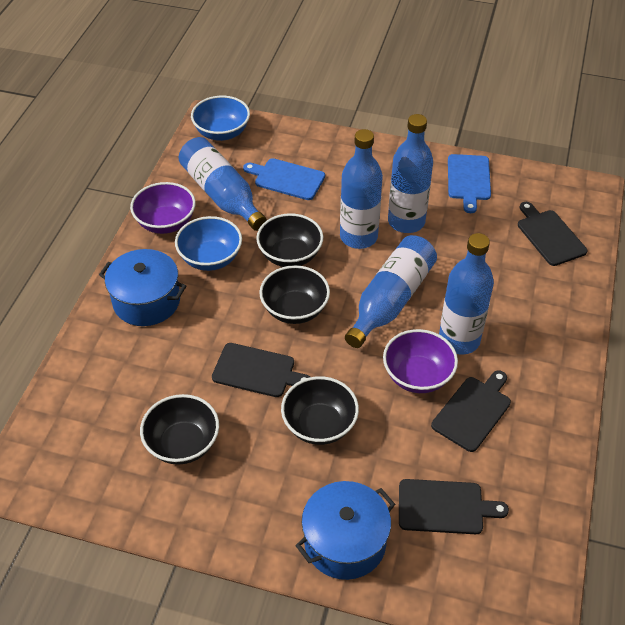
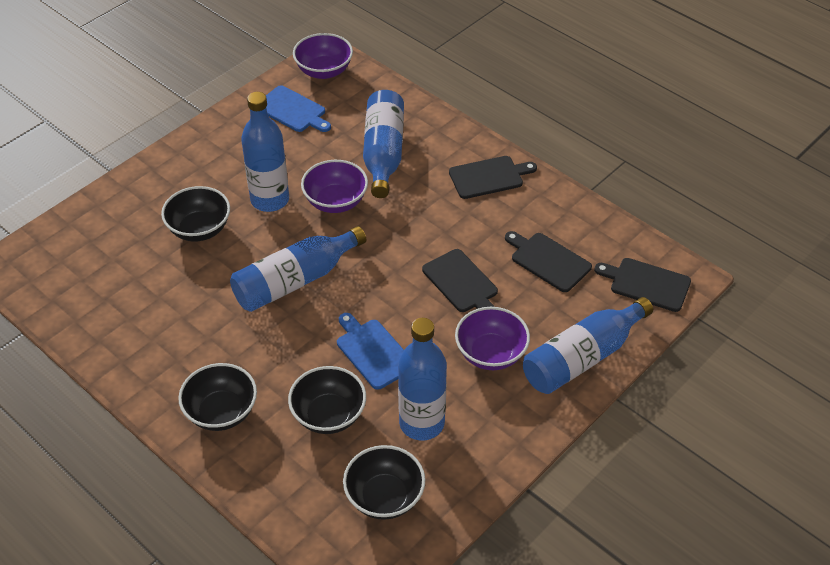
blue bowl: 2 -> 0
blue pot: 2 -> 0
purple bowl: 2 -> 3

